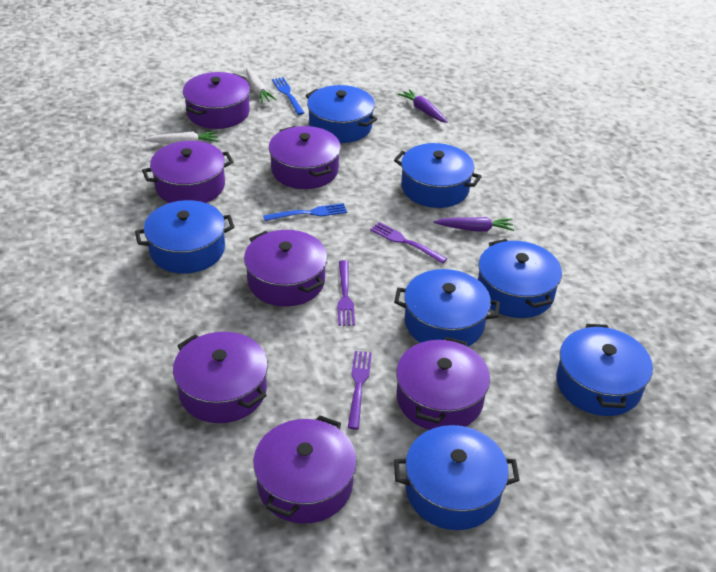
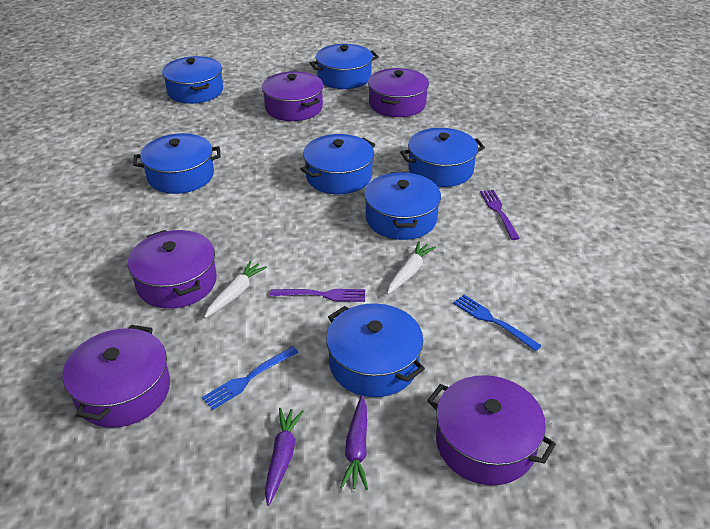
purple fork: 3 -> 2
purple pot: 7 -> 5

